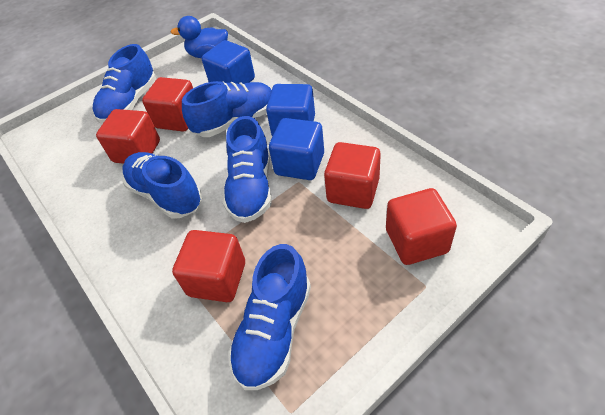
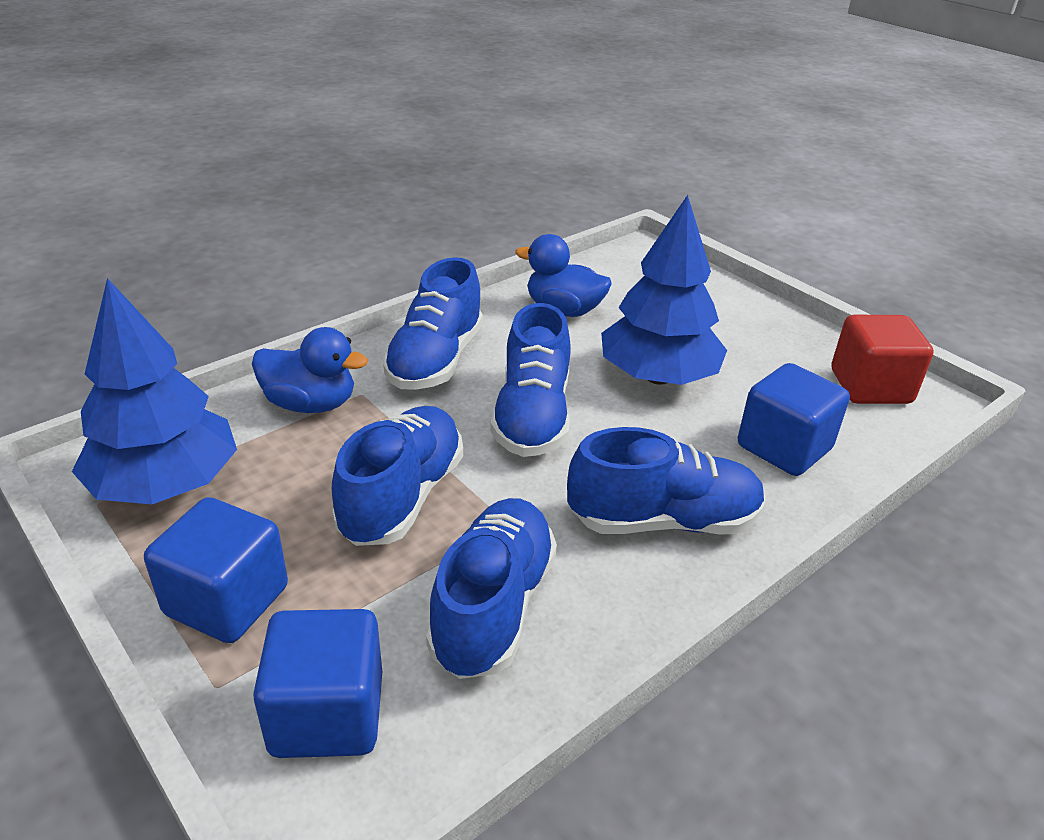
blue duck: 1 -> 2
blue tree: 0 -> 2
red cube: 5 -> 1

